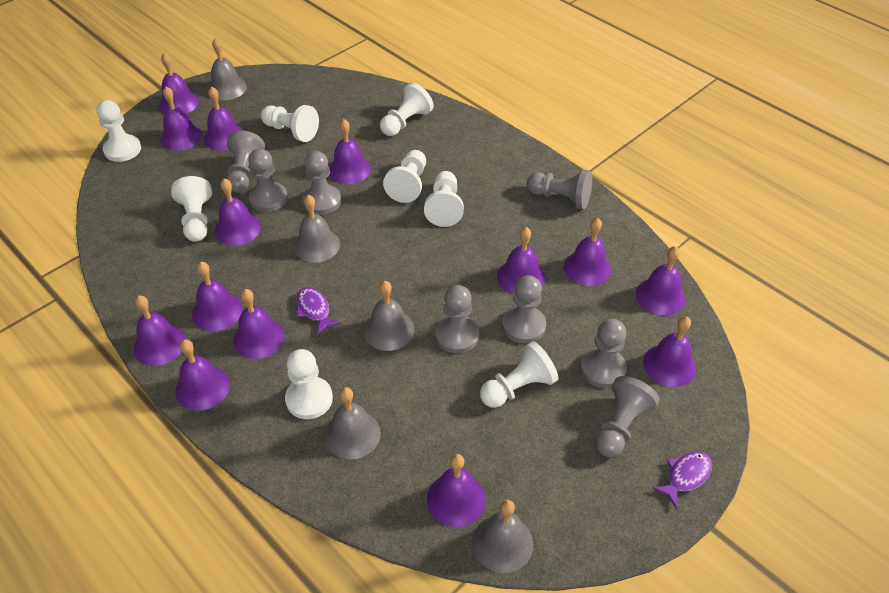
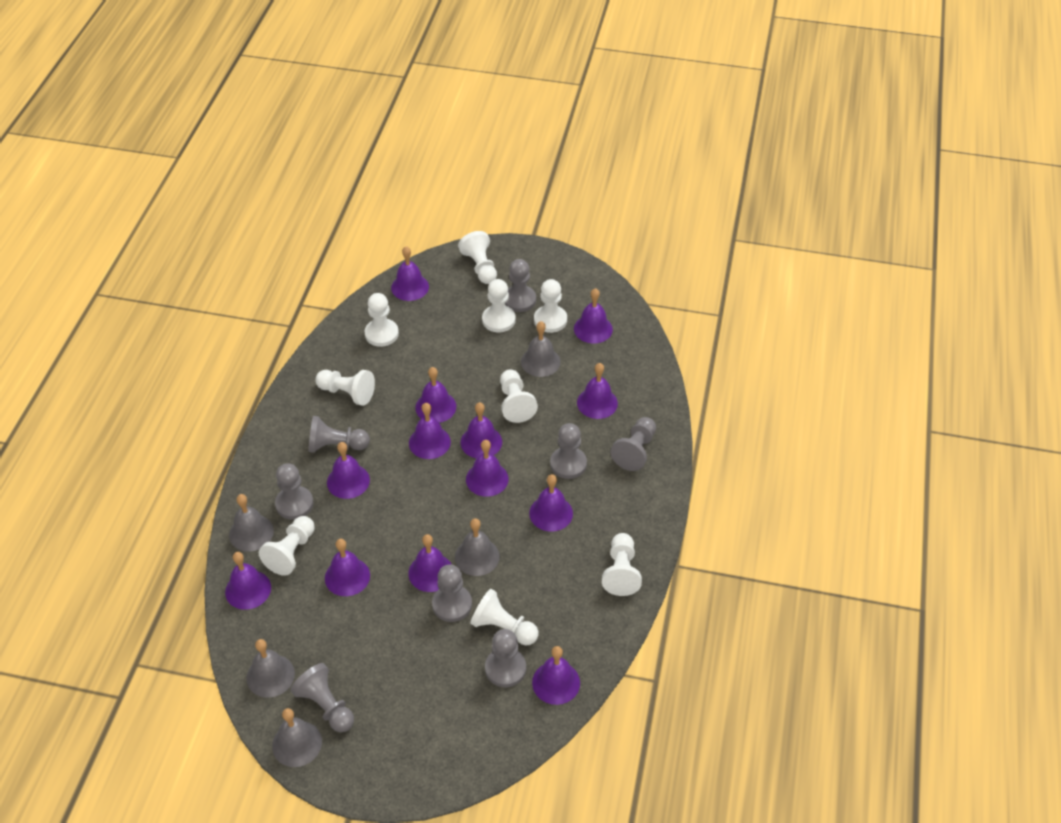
purple bell: 14 -> 13
purple fish: 2 -> 0
white pawn: 8 -> 9

